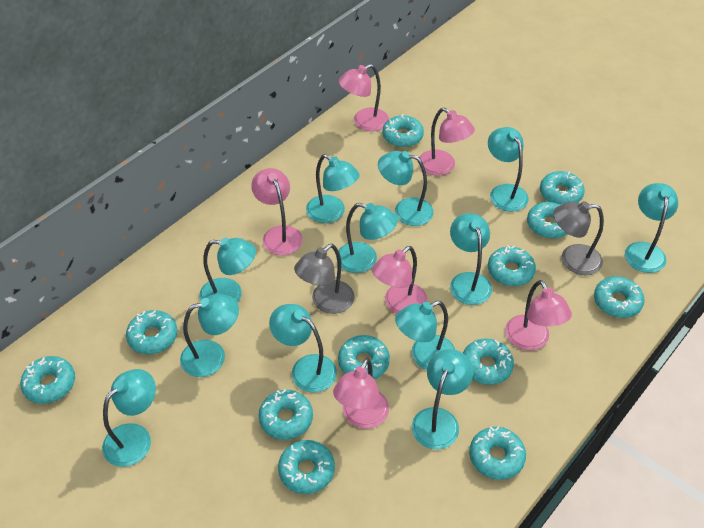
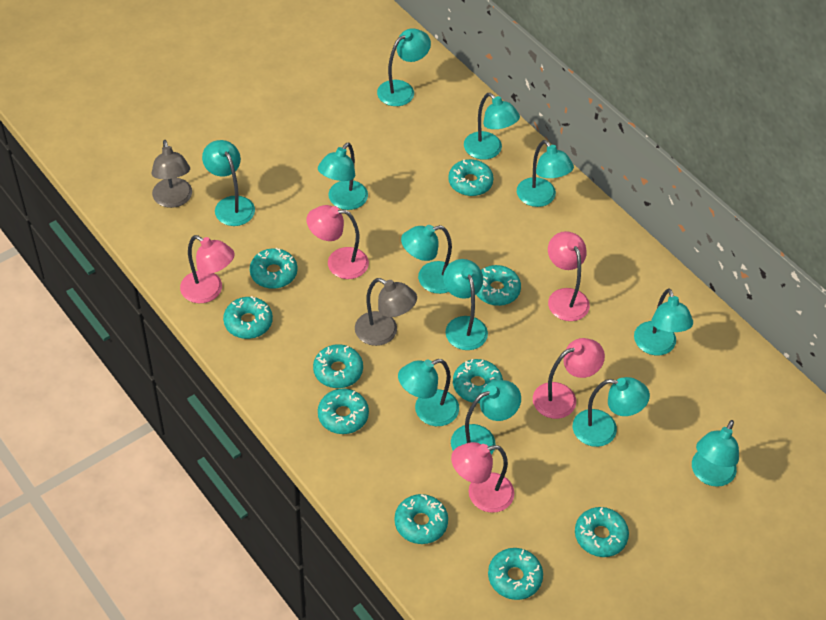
pink lamp: 6 -> 5
turquoise donut: 12 -> 10

